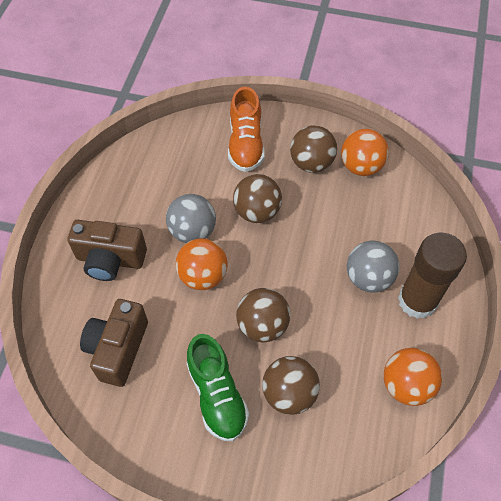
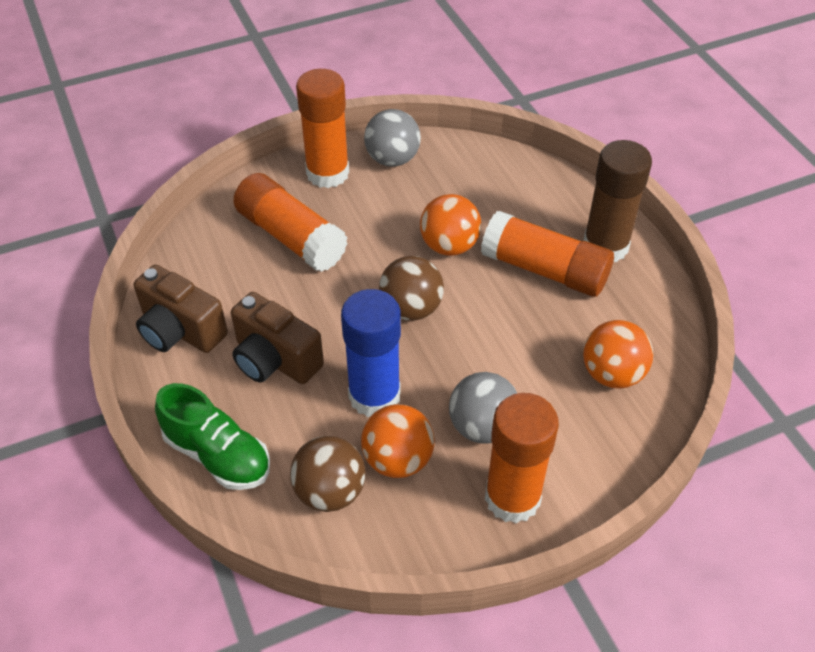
blue glue stick: 0 -> 1
brown ball: 4 -> 2
orange glue stick: 0 -> 4
orange shoe: 1 -> 0

